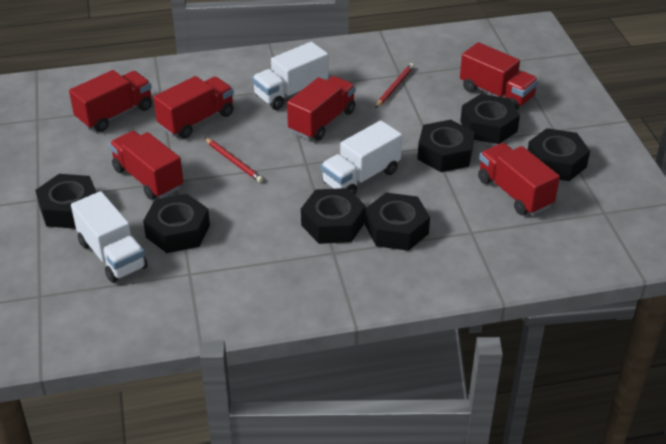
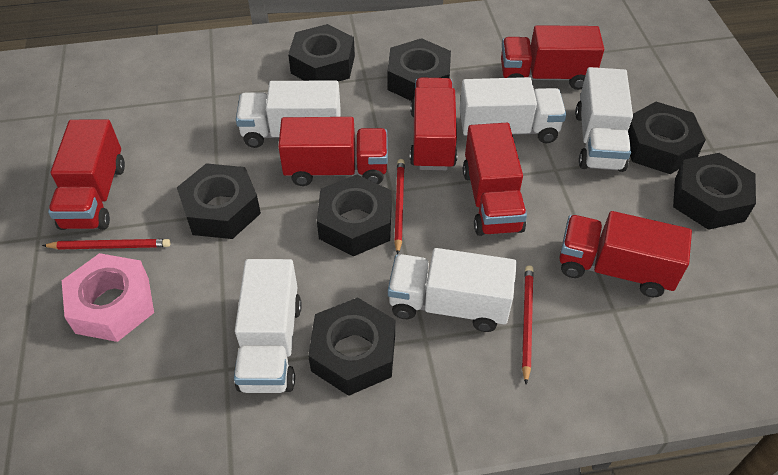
pink nut: 0 -> 1
red pencil: 2 -> 3
white truck: 3 -> 5

